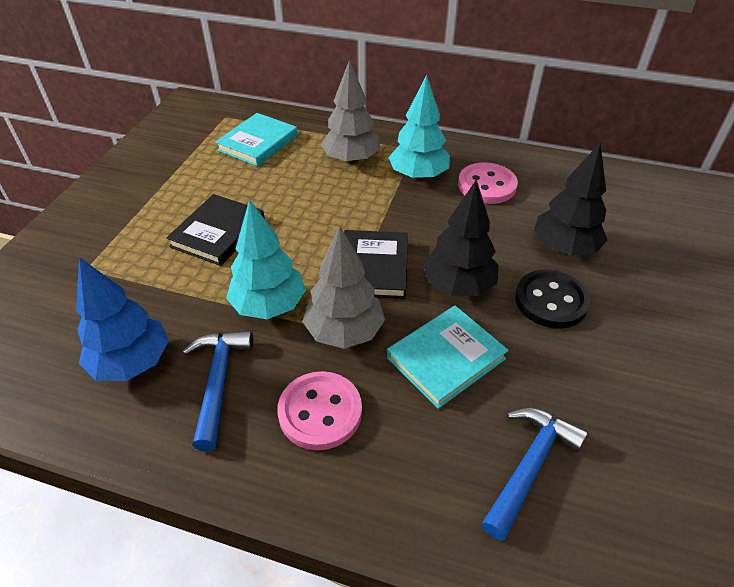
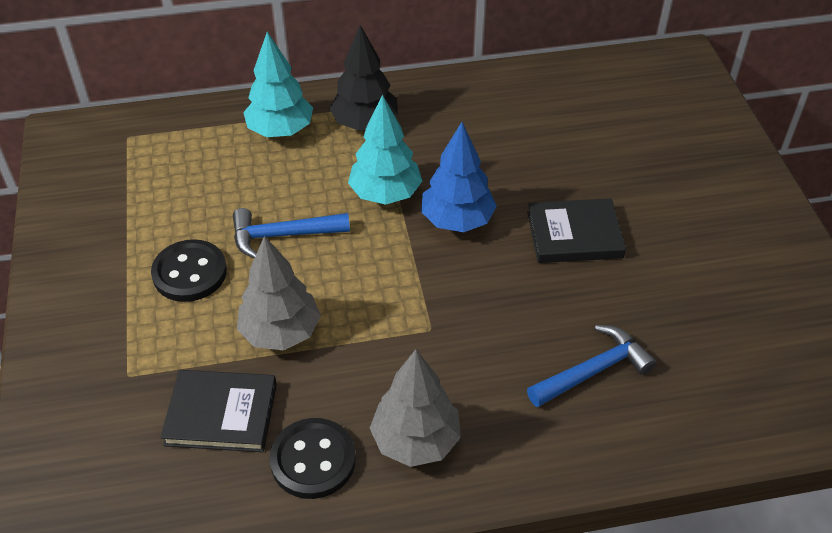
black button: 1 -> 2
black tree: 2 -> 1
pink button: 2 -> 0
turquoise book: 2 -> 0

